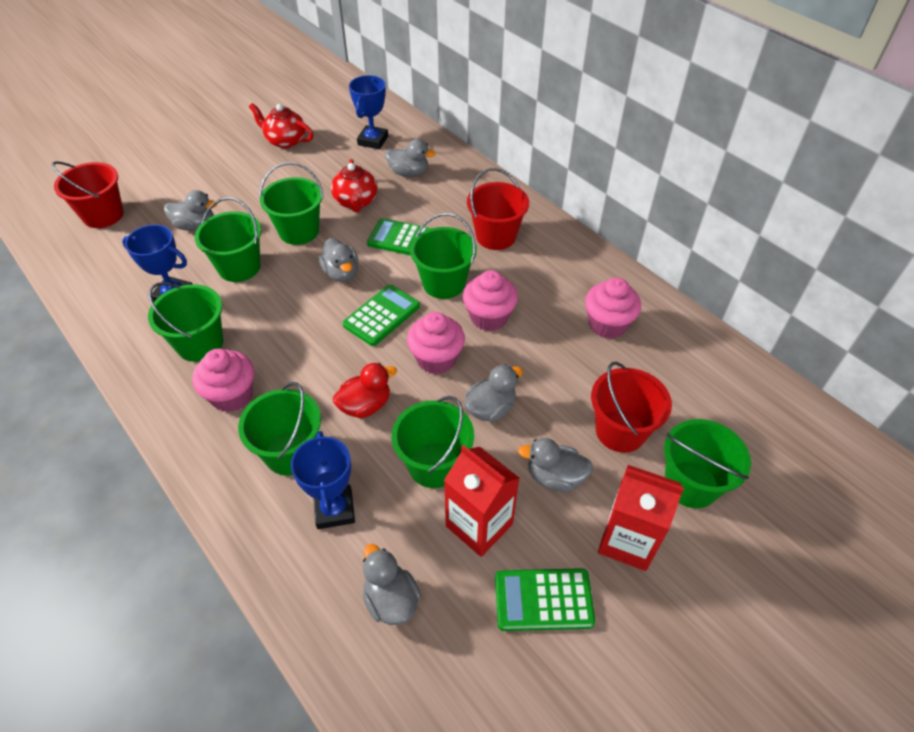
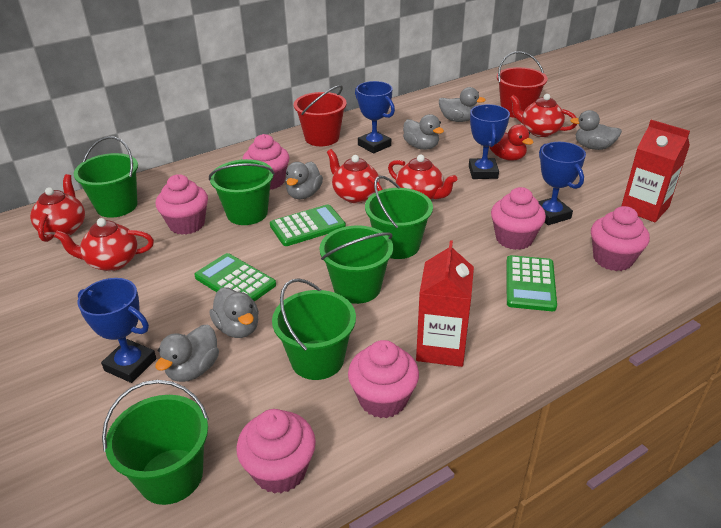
blue trophy: 3 -> 4
green bucket: 7 -> 6
pink cupcake: 4 -> 6
red bucket: 3 -> 2
red teapot: 2 -> 5

